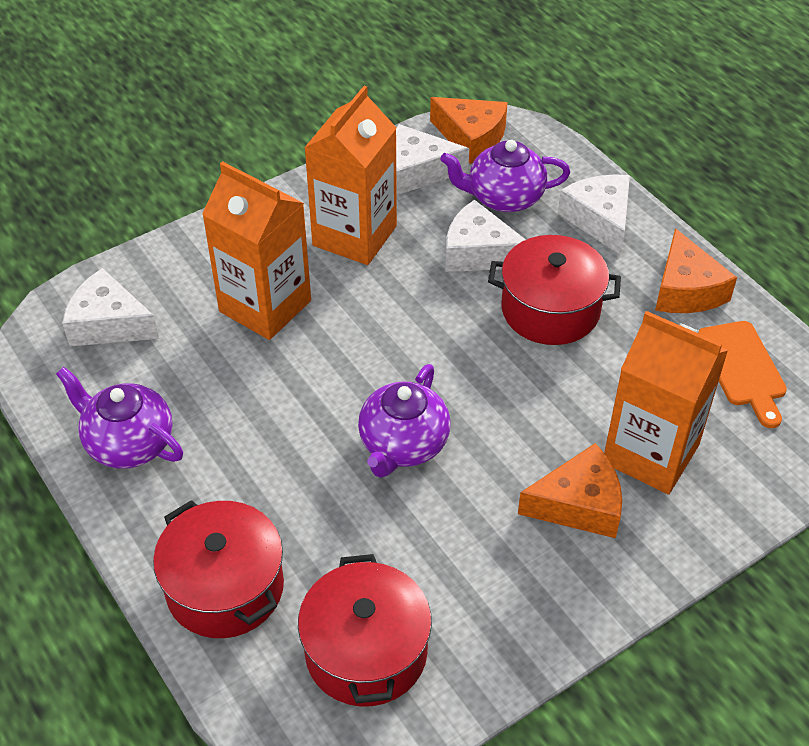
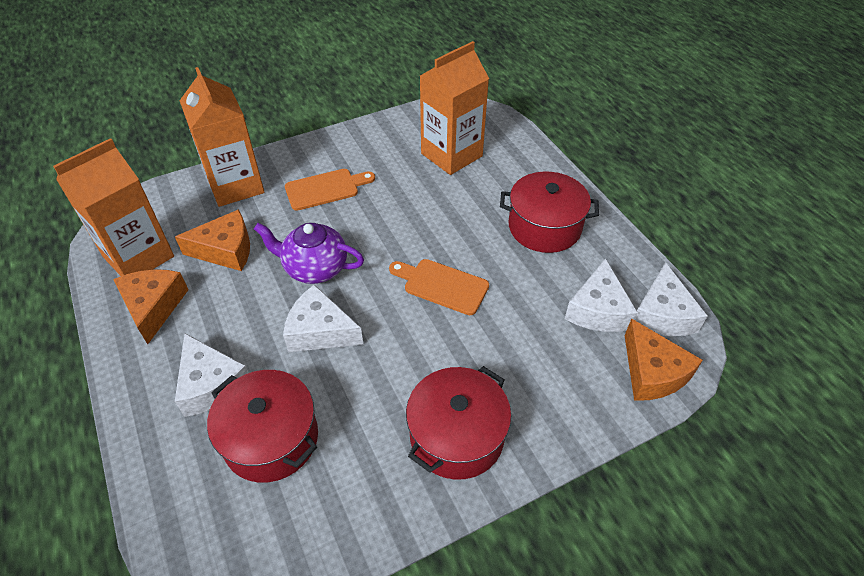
orange cutting board: 1 -> 2
purple teapot: 3 -> 1

